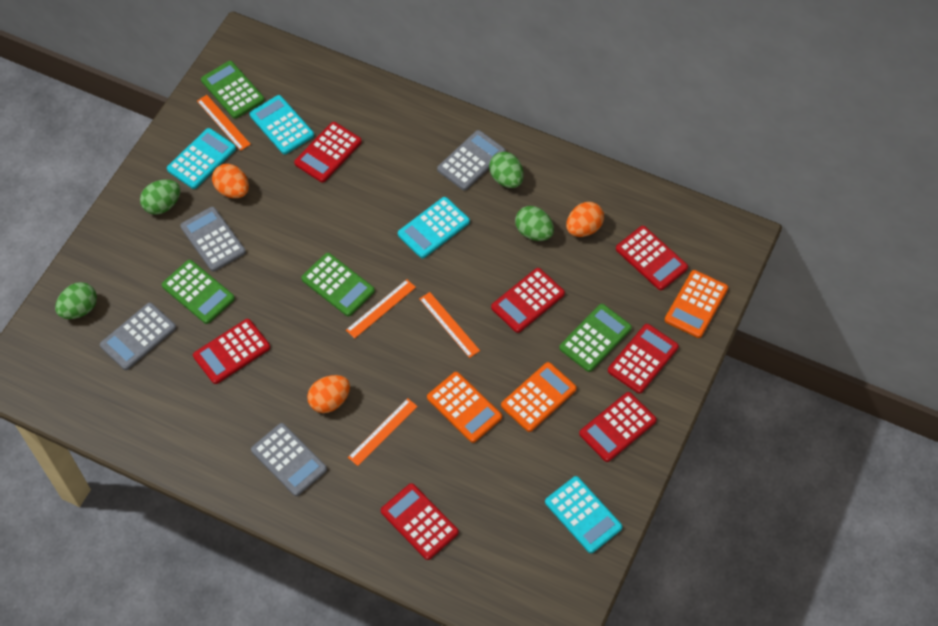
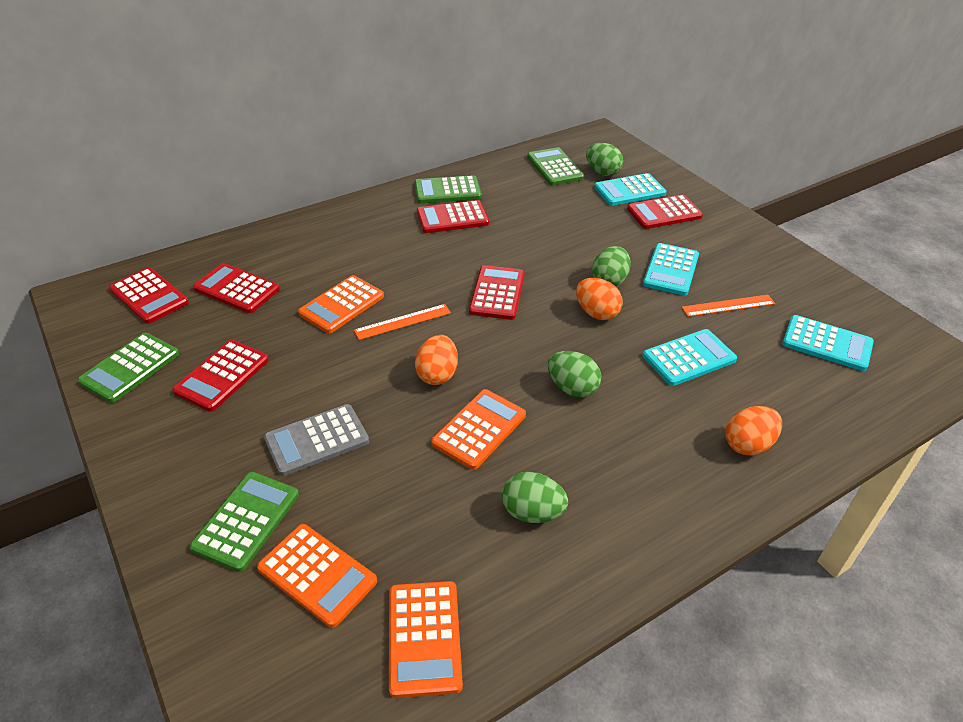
grey calculator: 4 -> 1
orange calculator: 3 -> 4
orange ruler: 4 -> 2
red calculator: 7 -> 6

